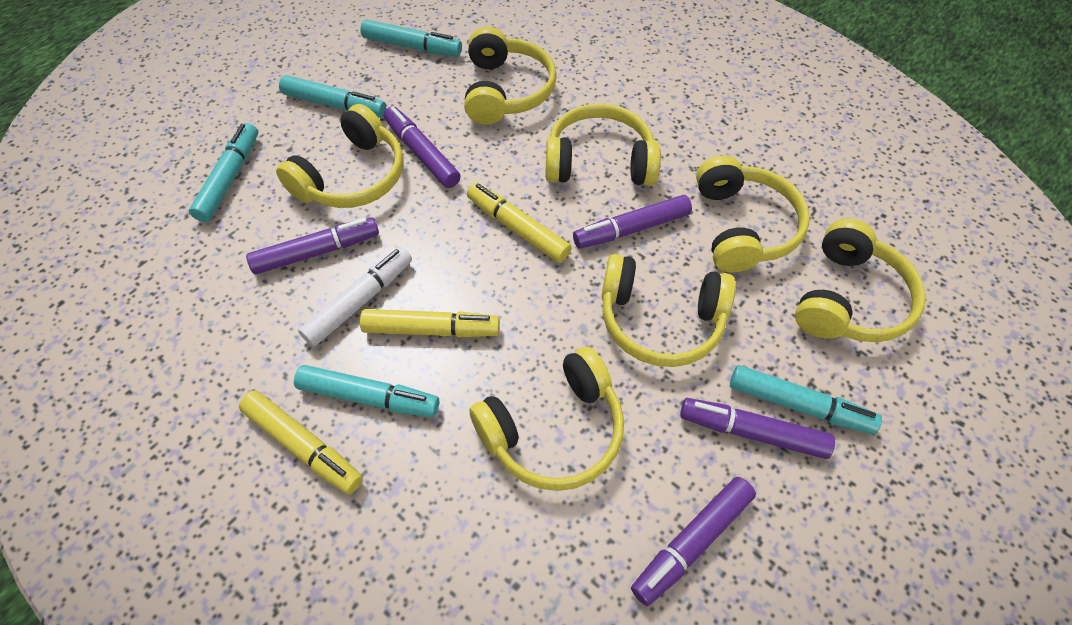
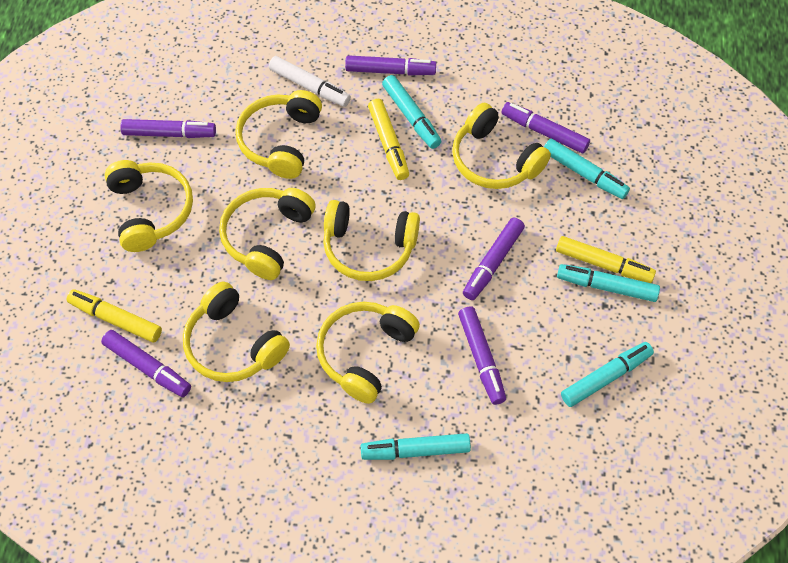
purple marker: 5 -> 6

